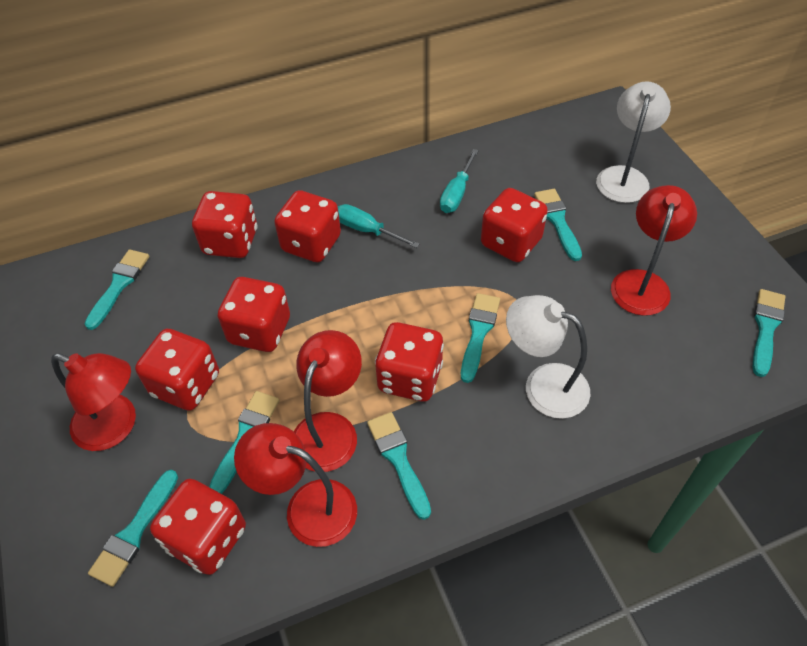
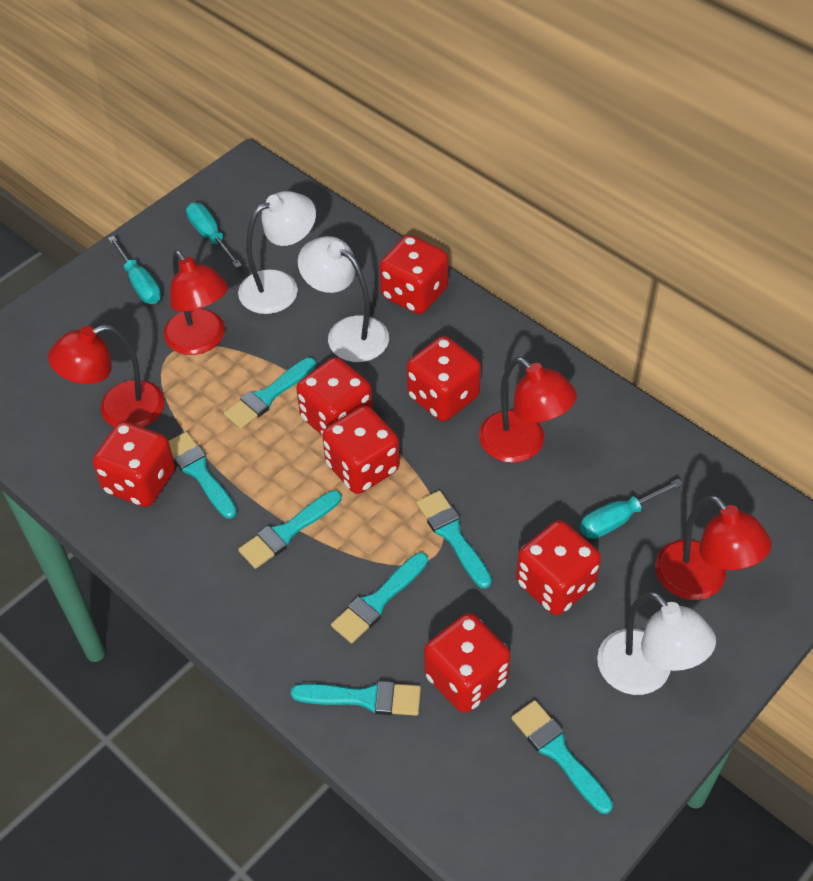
turquoise screwdriver: 2 -> 3
white lamp: 2 -> 3

